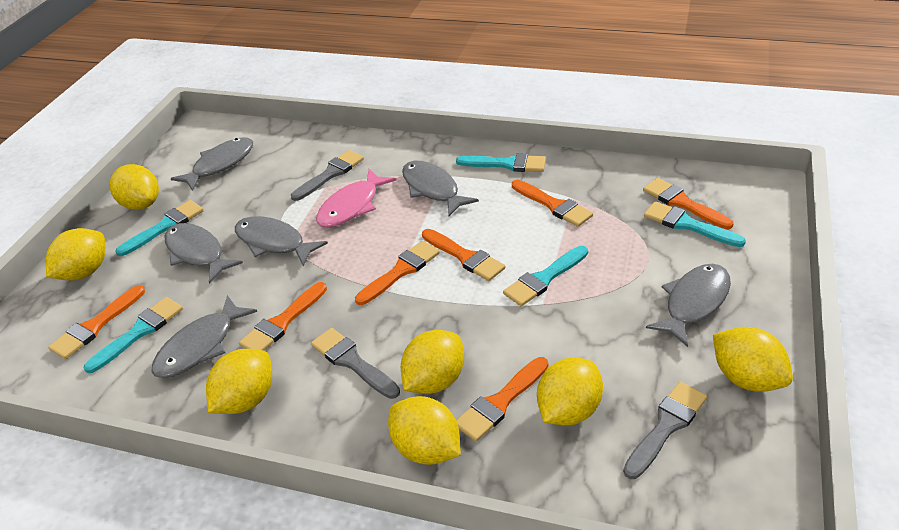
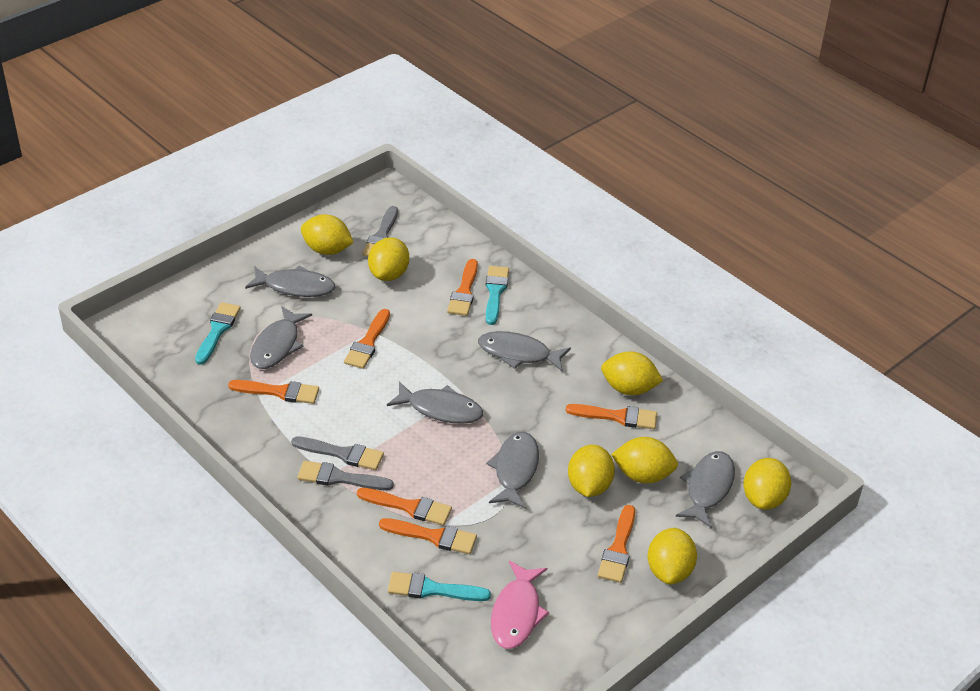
turquoise brush: 5 -> 3

